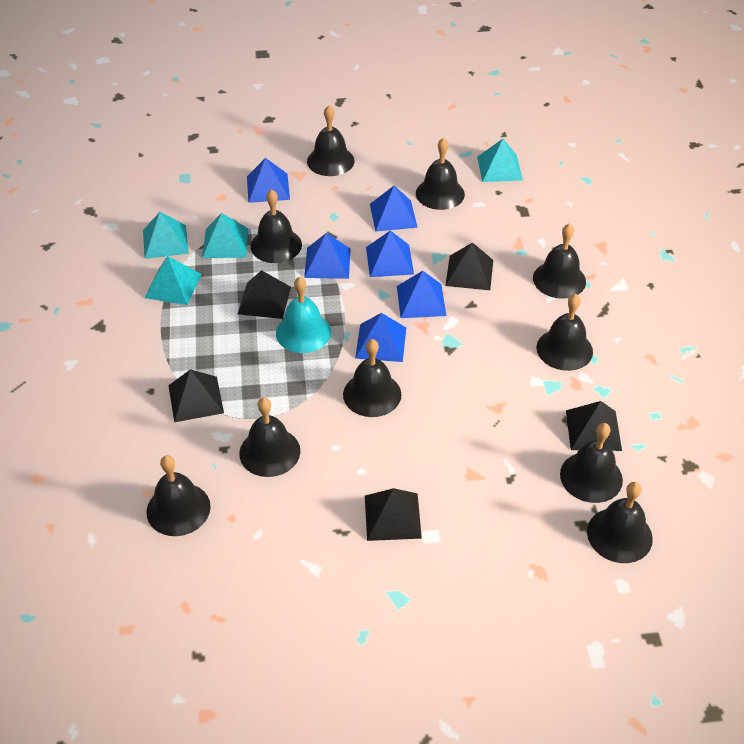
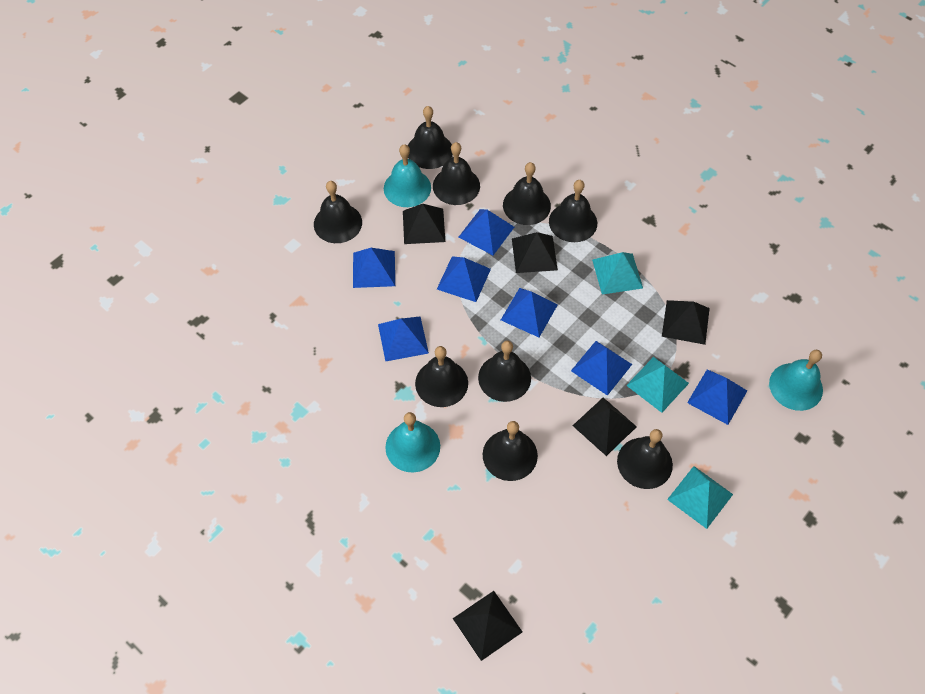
black bell: 10 -> 9
blue pyramid: 6 -> 7
turquoise bell: 1 -> 3
turquoise pyramid: 4 -> 3

